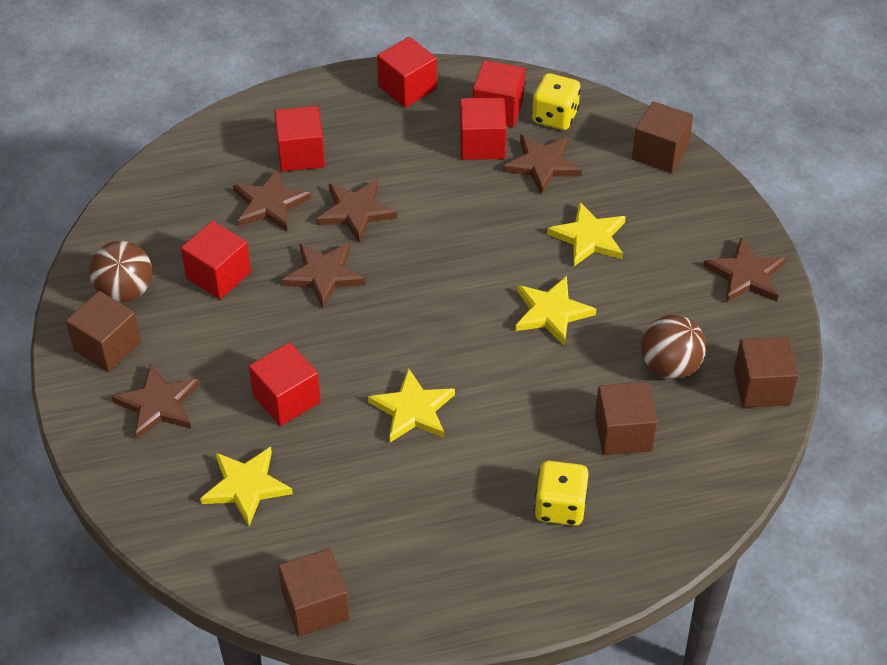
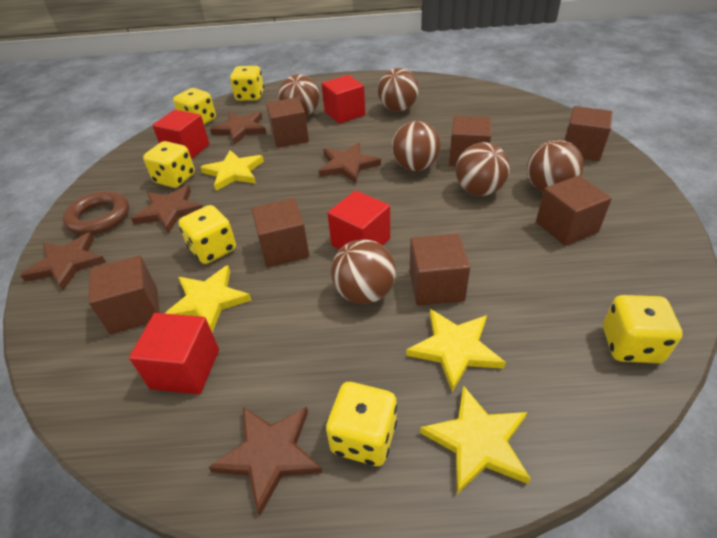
brown ball: 2 -> 6
brown cube: 5 -> 7
brown ring: 0 -> 1
brown star: 6 -> 5
red cube: 6 -> 4
yellow dice: 2 -> 6

